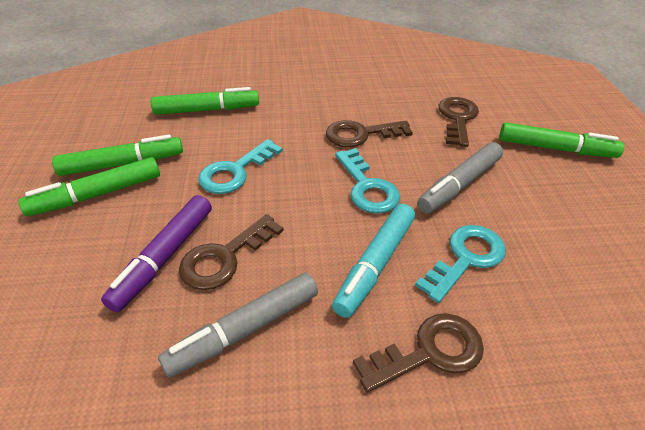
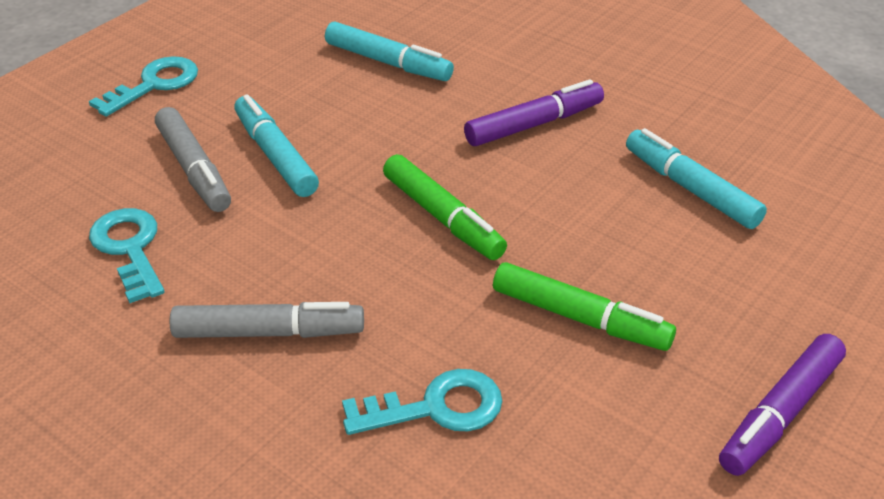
brown key: 4 -> 0
green marker: 4 -> 2
purple marker: 1 -> 2
turquoise marker: 1 -> 3

